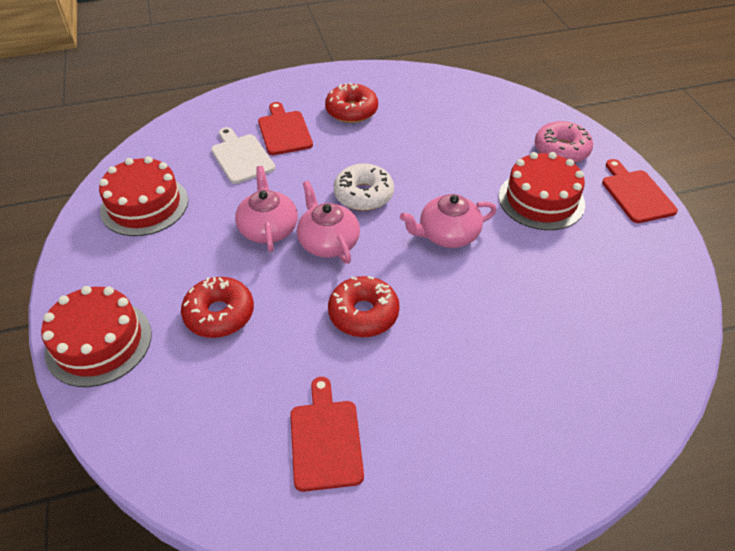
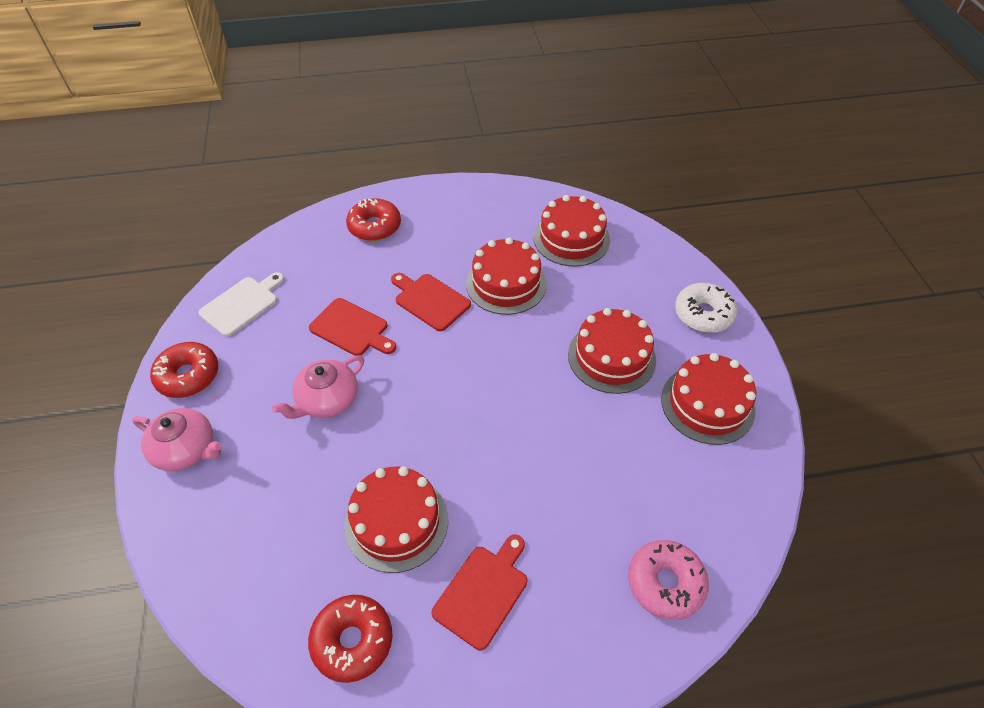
pink teapot: 3 -> 2
red cake: 3 -> 5

